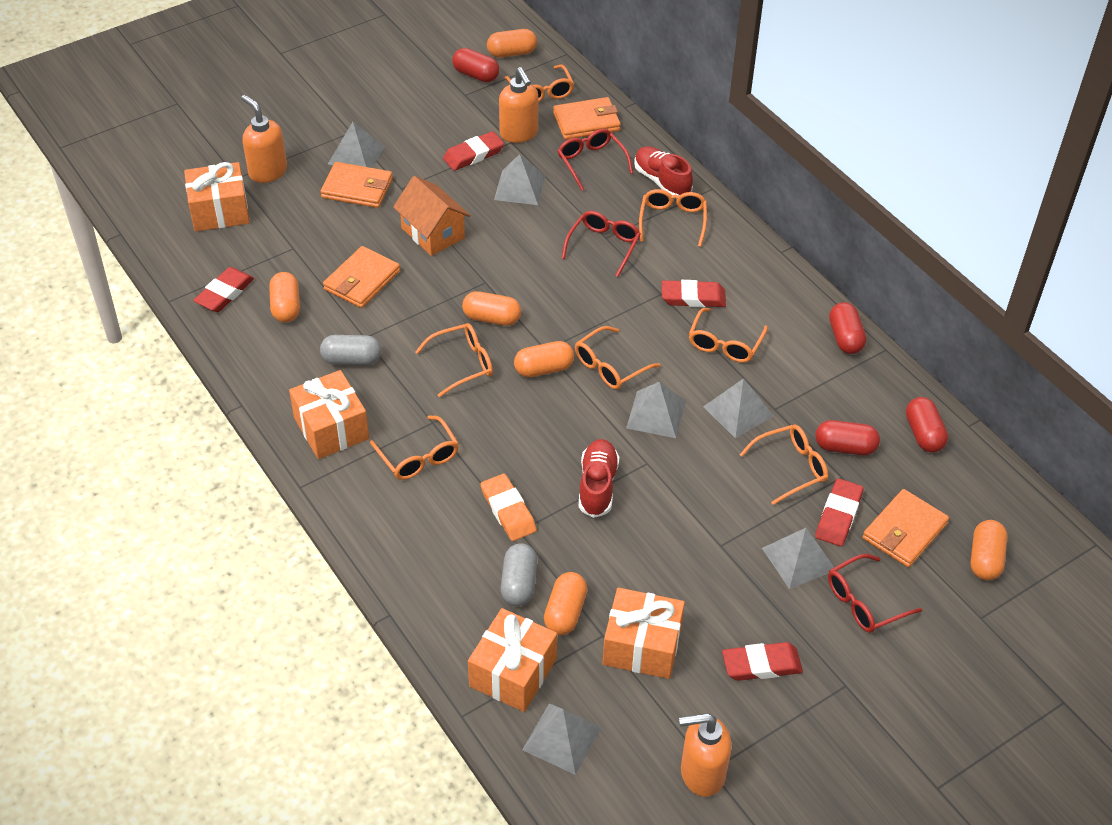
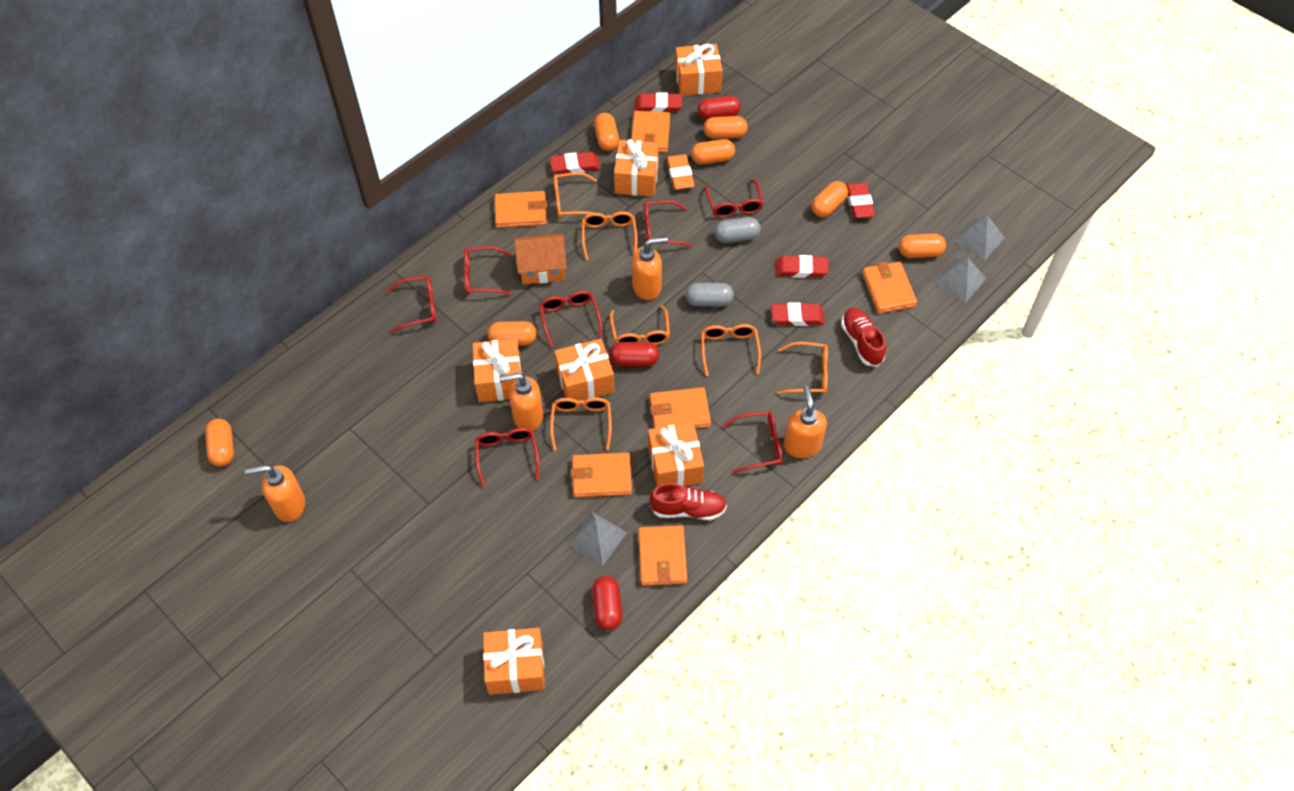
grey pyramid: 6 -> 3
orange capsule: 6 -> 7
orange gift: 4 -> 6
orange glasses: 7 -> 6
orange soap dispenser: 3 -> 4
orange wallet: 4 -> 6
red capsule: 4 -> 3
red glasses: 3 -> 7

